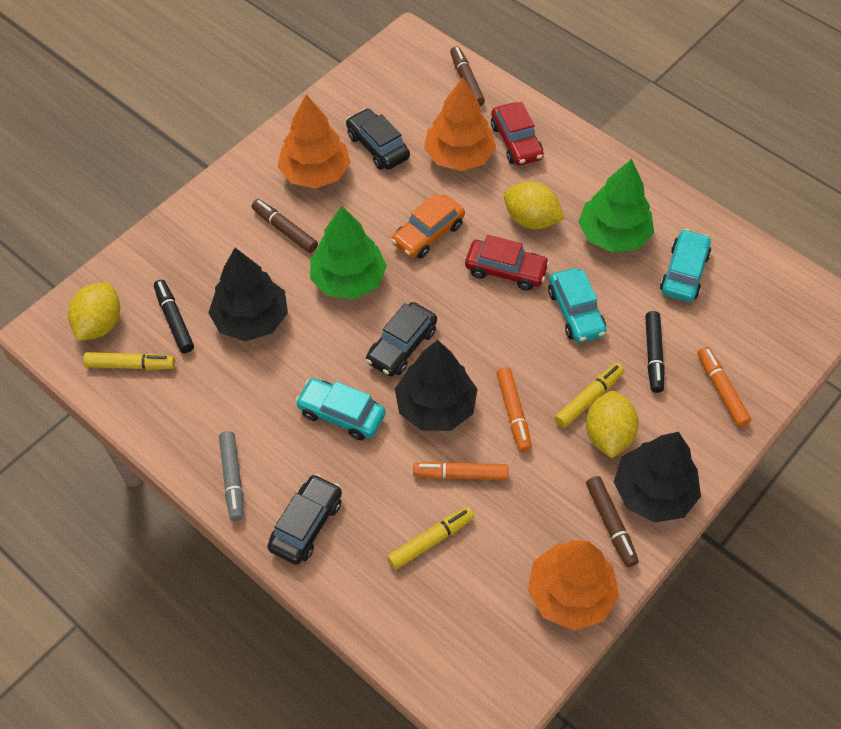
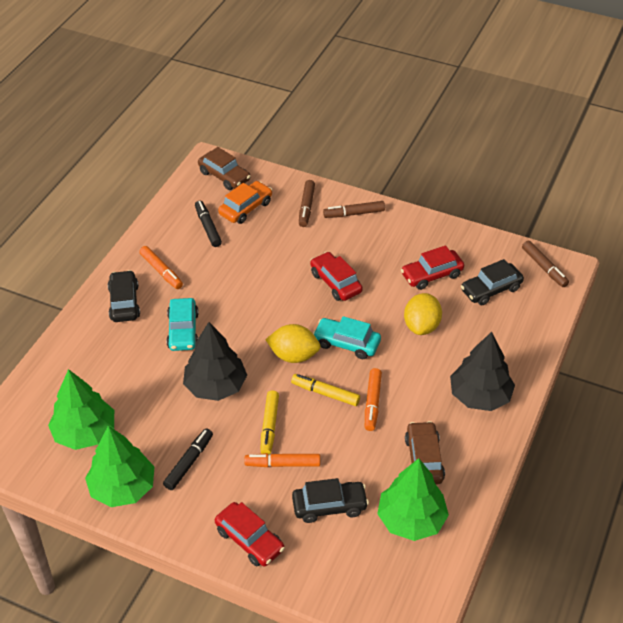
black tree: 3 -> 2
brown car: 0 -> 2
green tree: 2 -> 3
grey marker: 1 -> 0
orange tree: 3 -> 0
red car: 2 -> 3
turquoise car: 3 -> 2
yellow lemon: 3 -> 2
yellow marker: 3 -> 2

